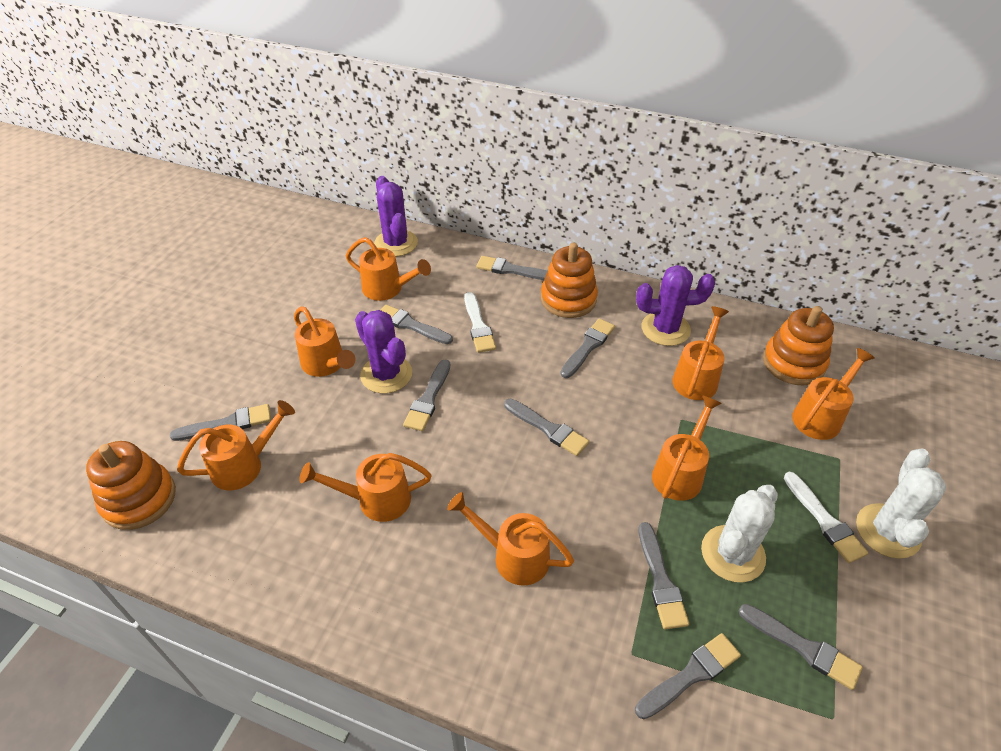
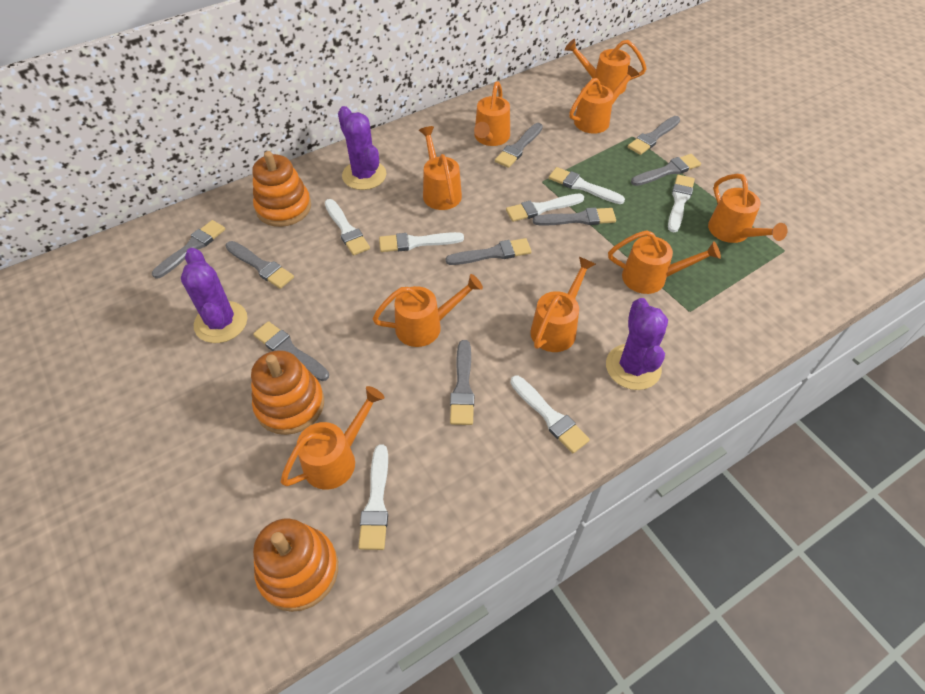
orange watering can: 8 -> 9
white brush: 2 -> 7
white cactus: 2 -> 0

